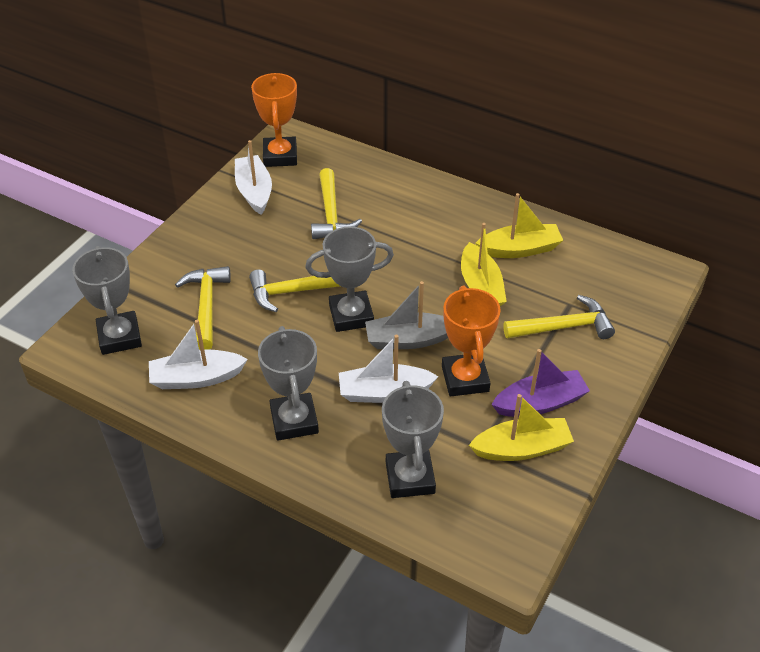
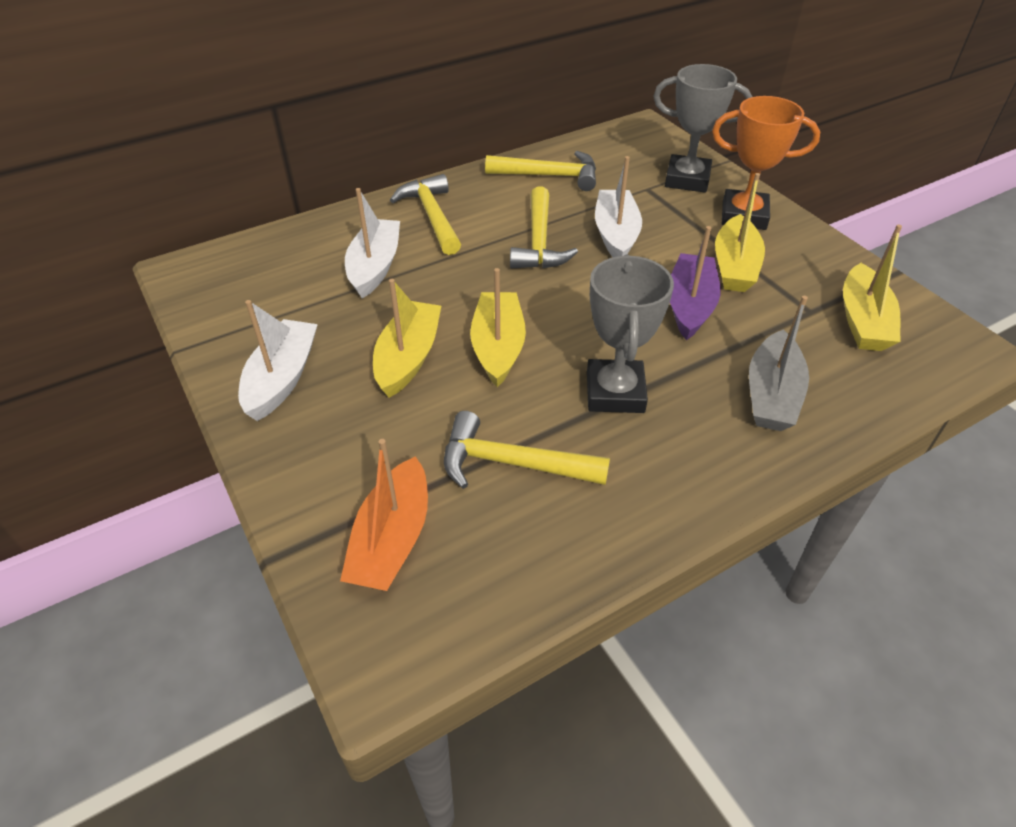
grey trophy: 4 -> 2
orange boat: 0 -> 1
orange trophy: 2 -> 1
yellow boat: 3 -> 4

